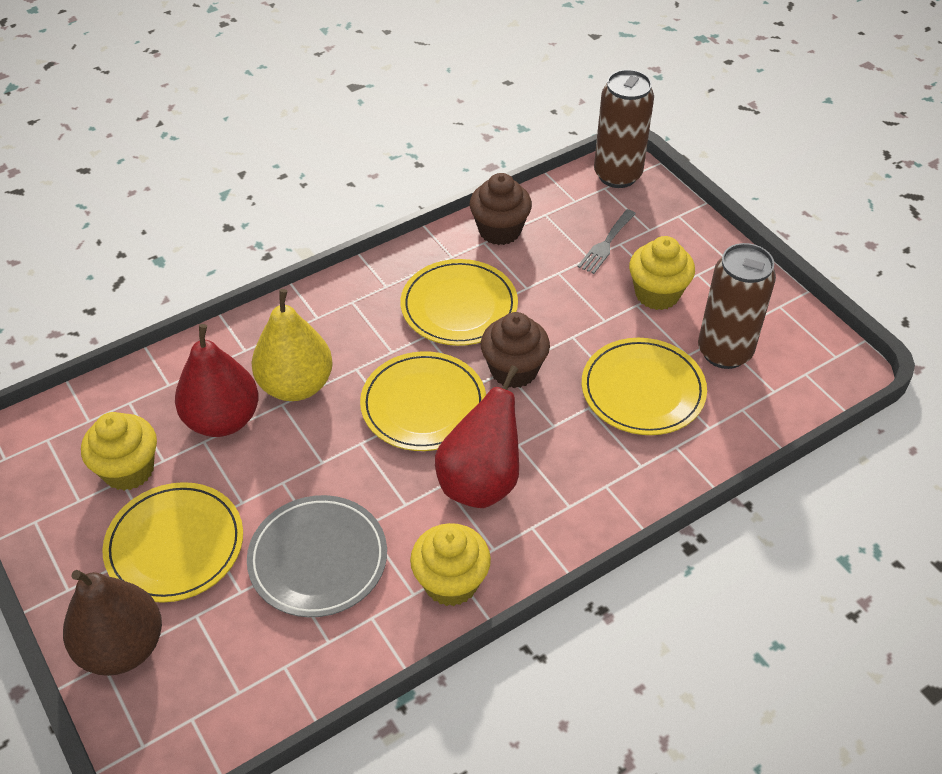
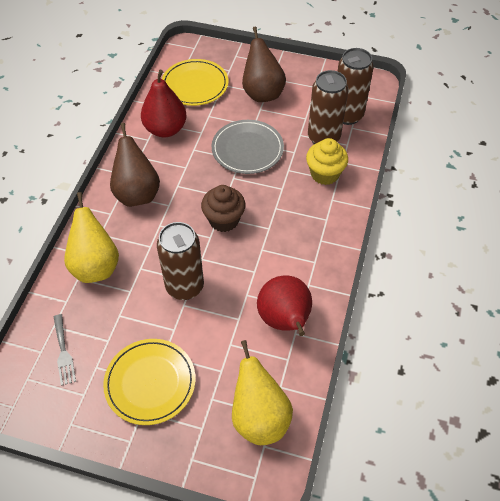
brown can: 2 -> 3
brown cupcake: 2 -> 1
brown pear: 1 -> 2
yellow cupcake: 3 -> 1
yellow pear: 1 -> 2
yellow plate: 4 -> 2

